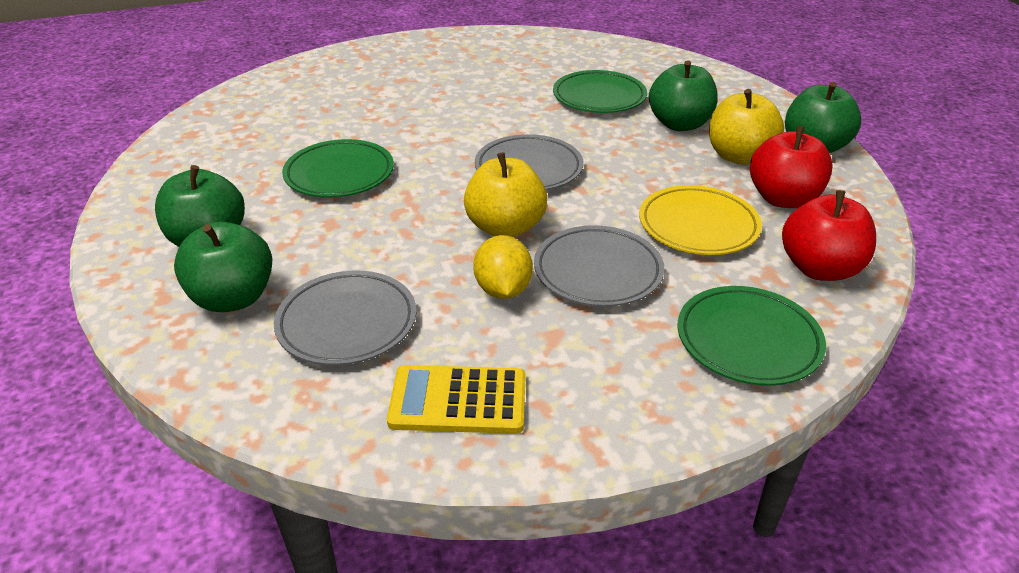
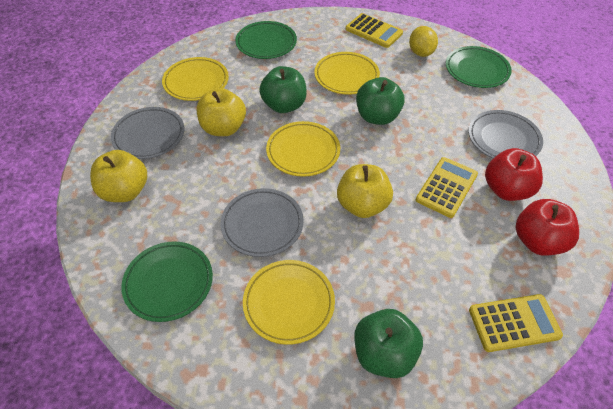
green apple: 4 -> 3
yellow apple: 2 -> 3
yellow calculator: 1 -> 3
yellow plate: 1 -> 4

